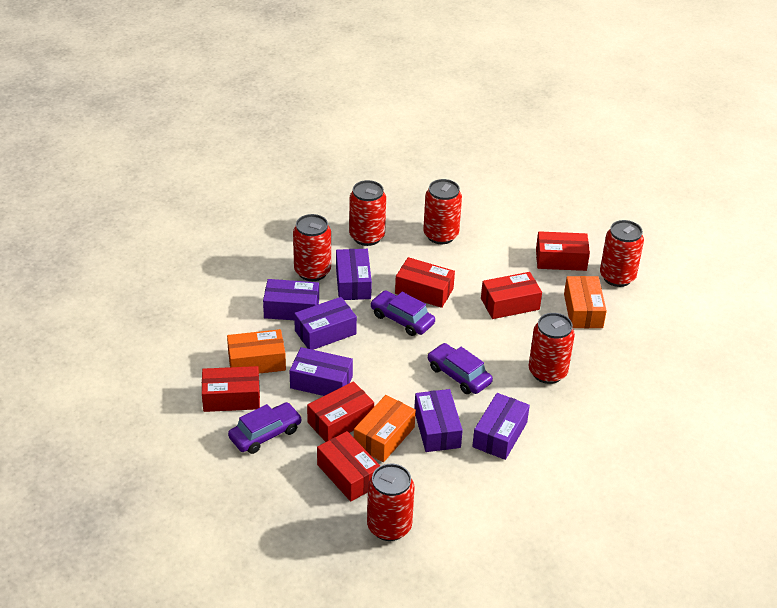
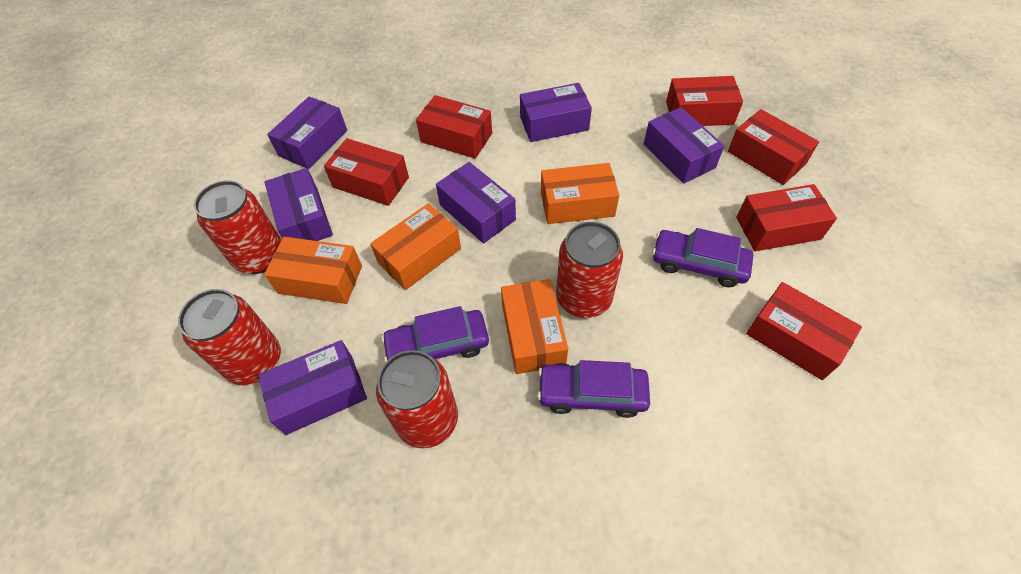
orange box: 3 -> 4
red can: 6 -> 4

